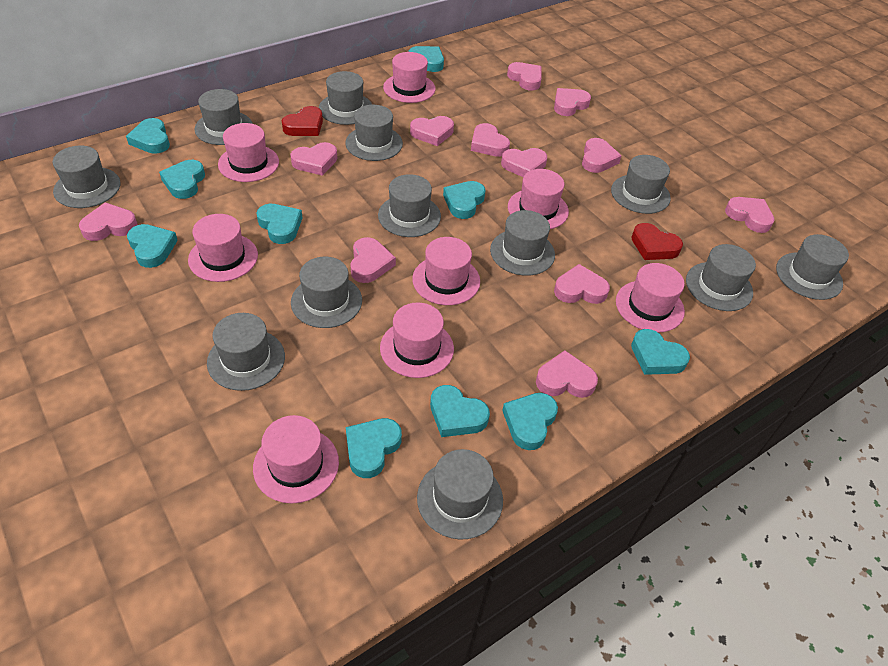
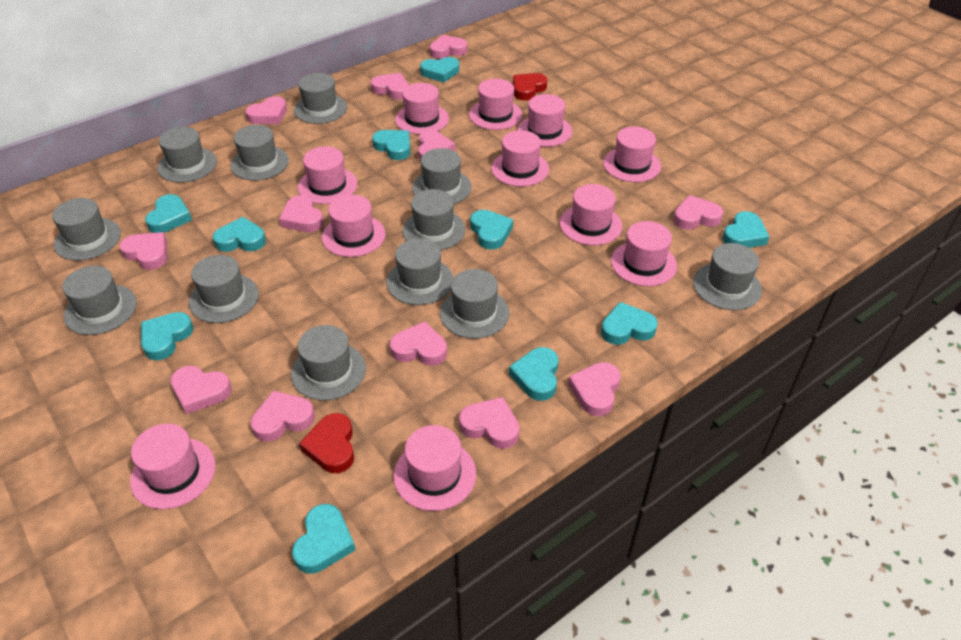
pink hat: 8 -> 11

